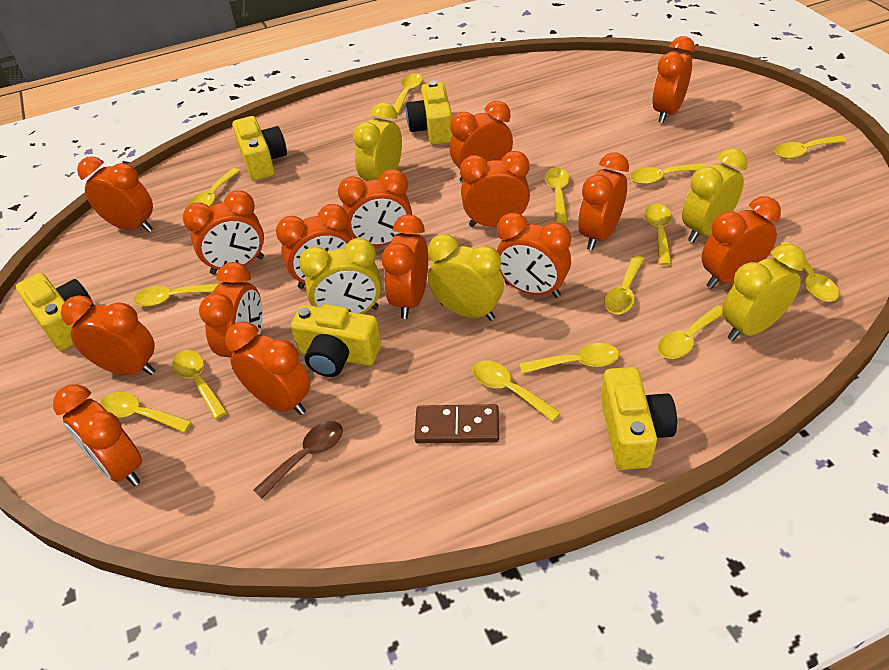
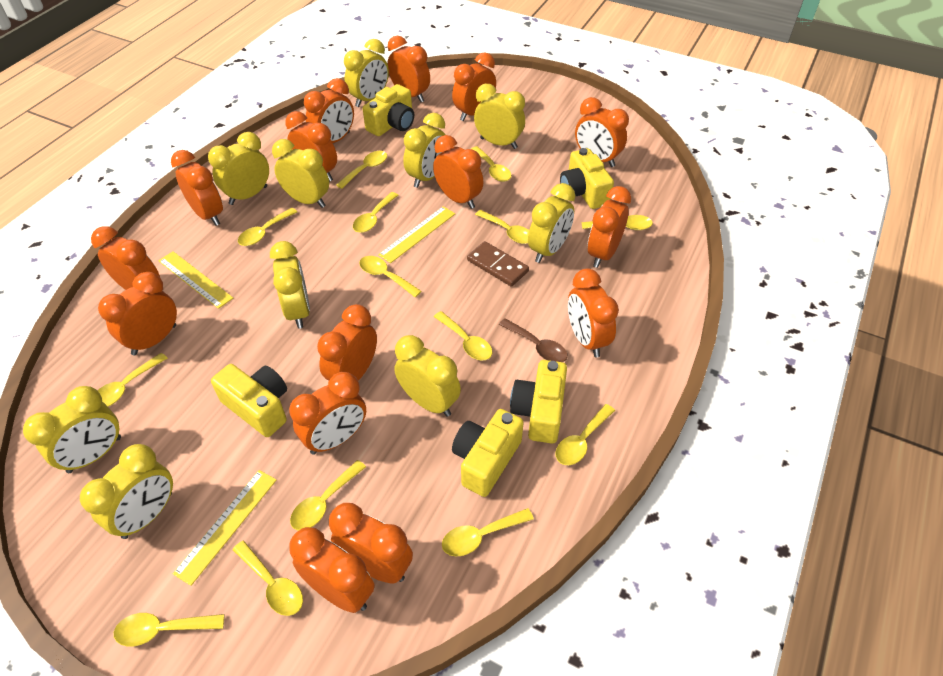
yellow clock: 5 -> 10
yellow ruler: 0 -> 3

